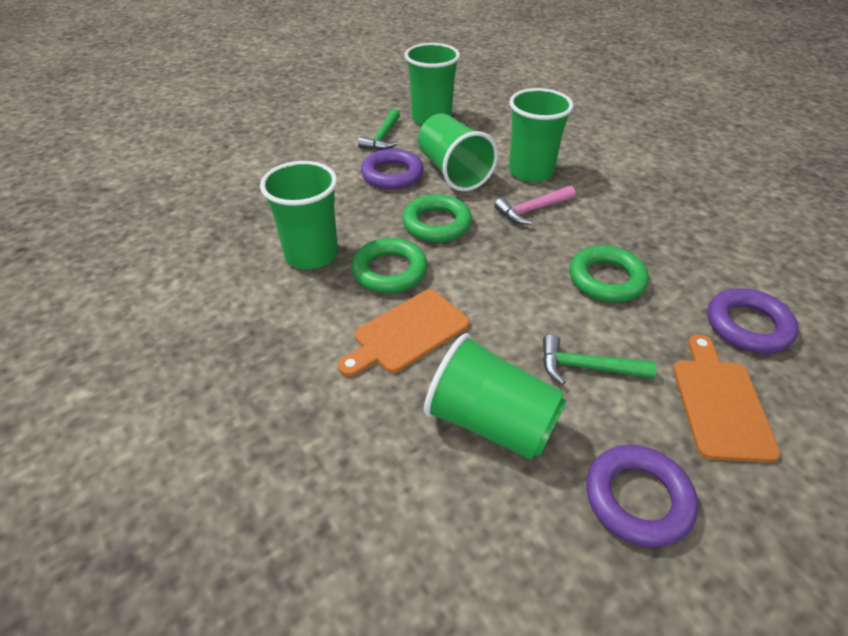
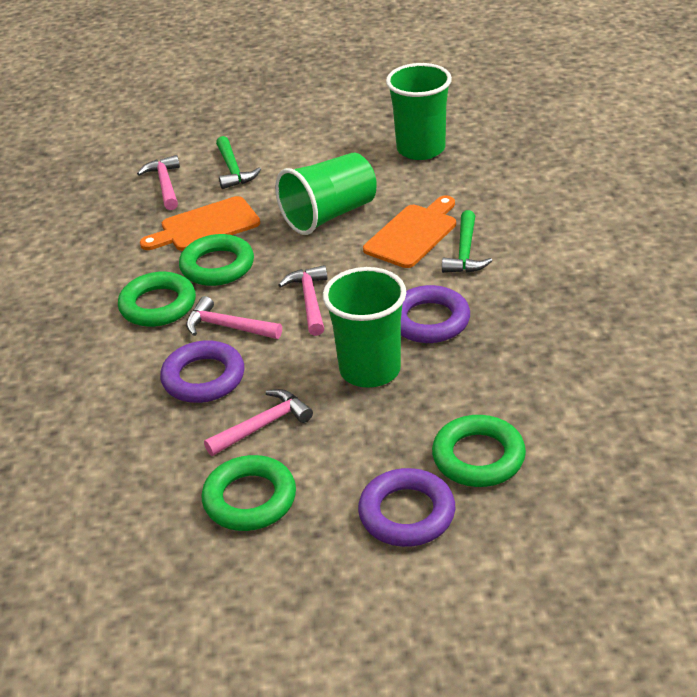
green cup: 5 -> 3
green ring: 3 -> 4
pink hammer: 1 -> 4

